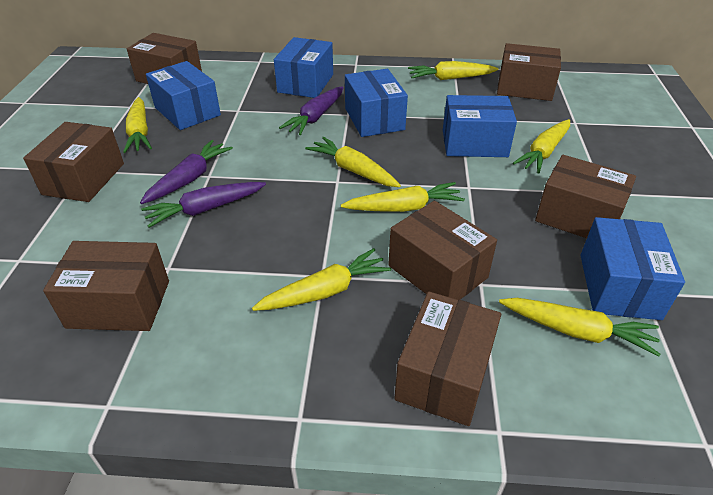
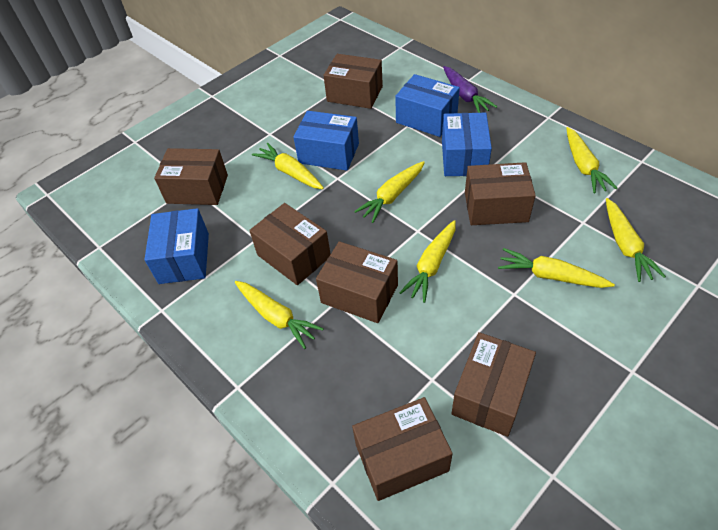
blue box: 5 -> 4
purple carrot: 3 -> 1

